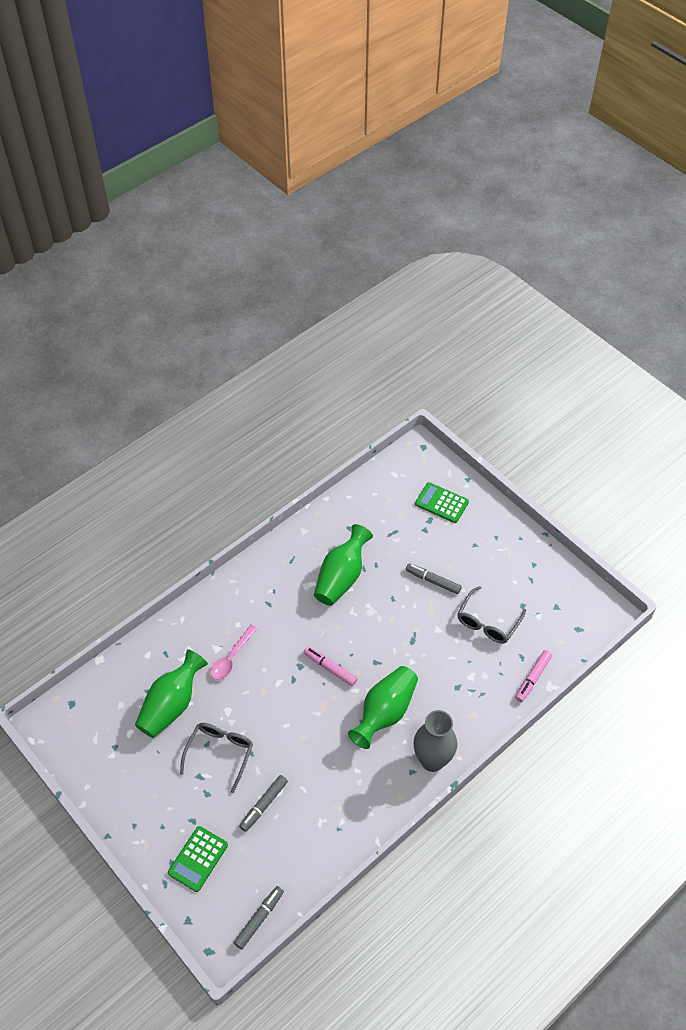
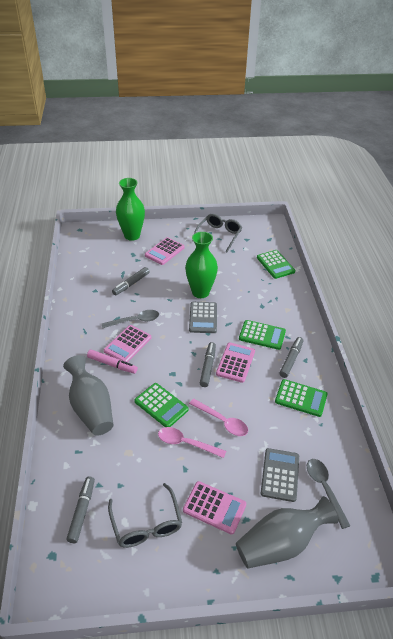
green calculator: 2 -> 4
green vase: 3 -> 2
grey calculator: 0 -> 2
grey marker: 3 -> 4
grey spoon: 0 -> 2
grey vase: 1 -> 2
pink calculator: 0 -> 4
pink marker: 2 -> 1
pink spoon: 1 -> 2

